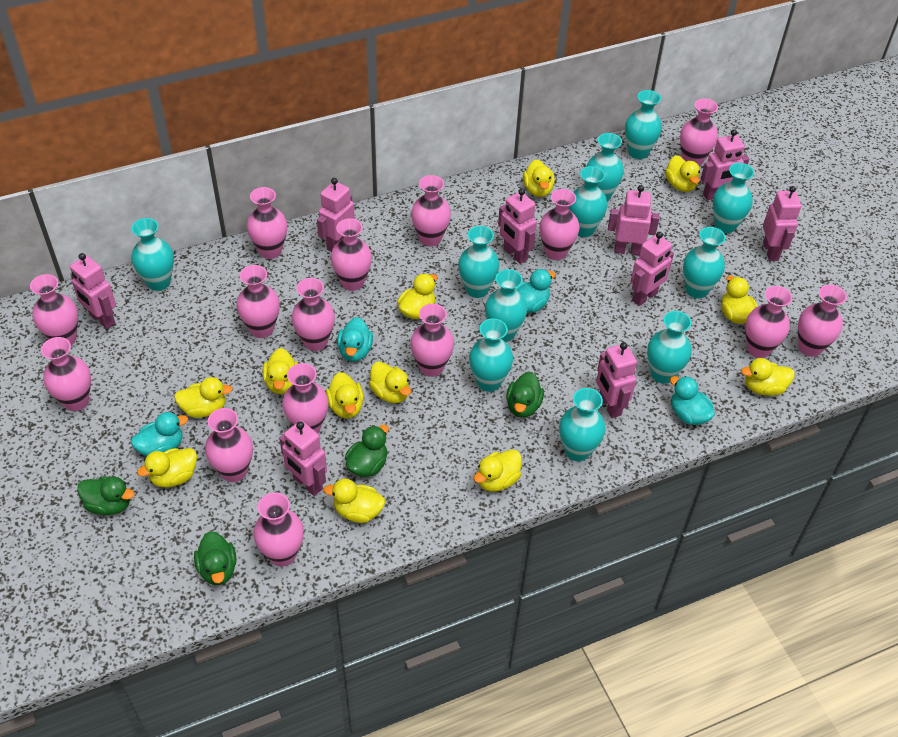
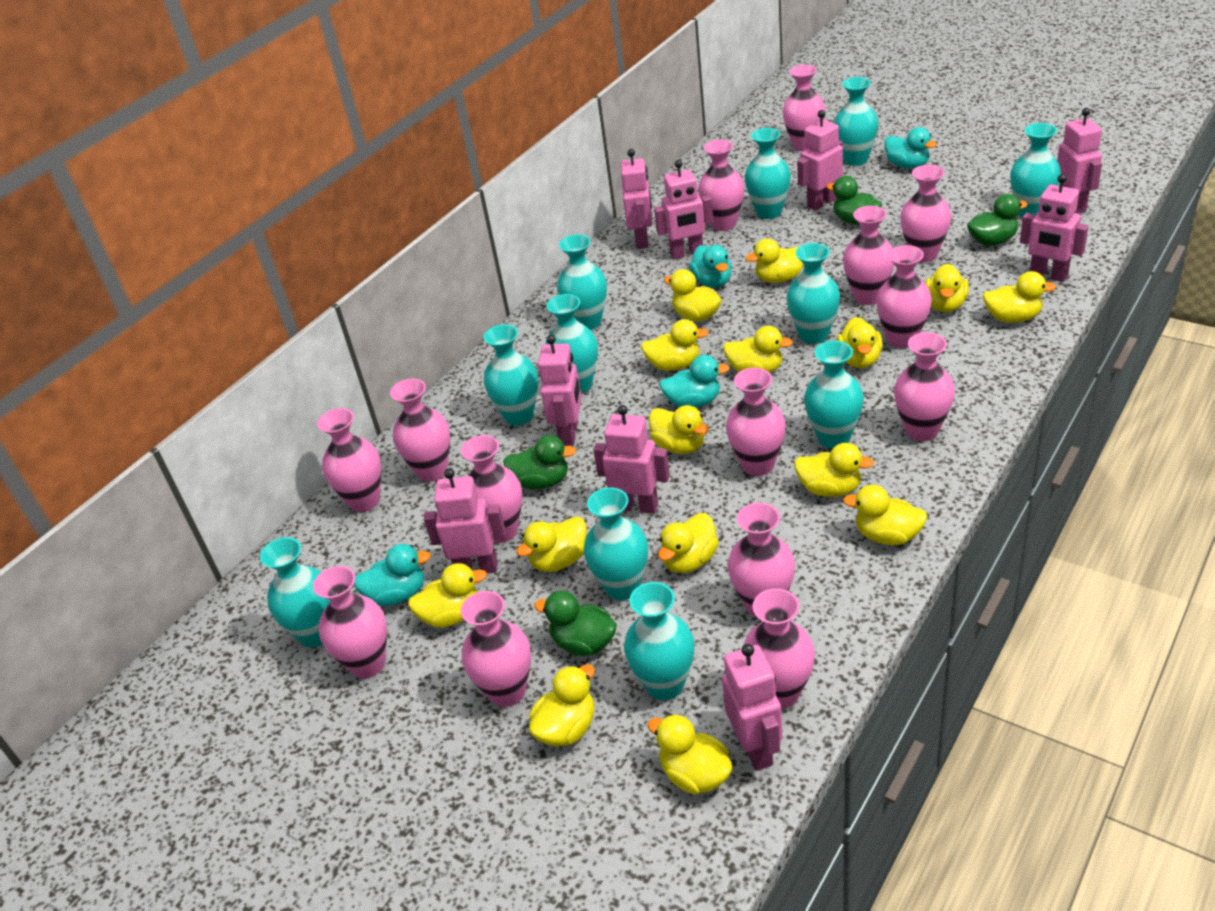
pink vase: 15 -> 14
yellow duck: 12 -> 15

